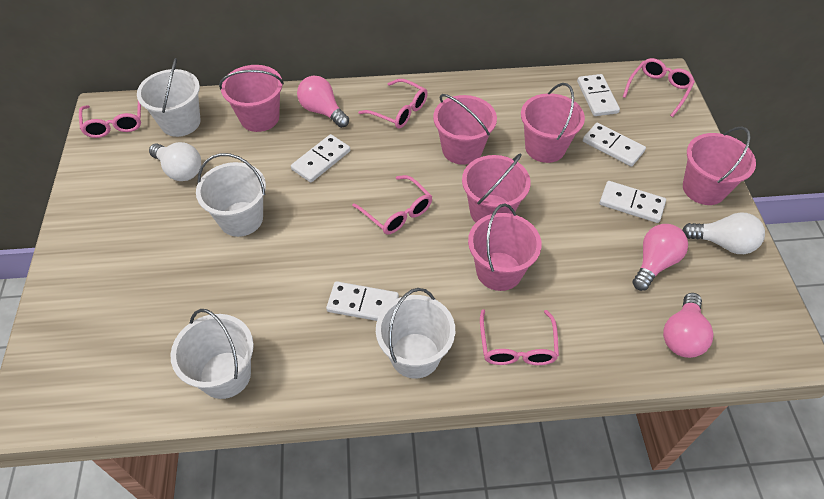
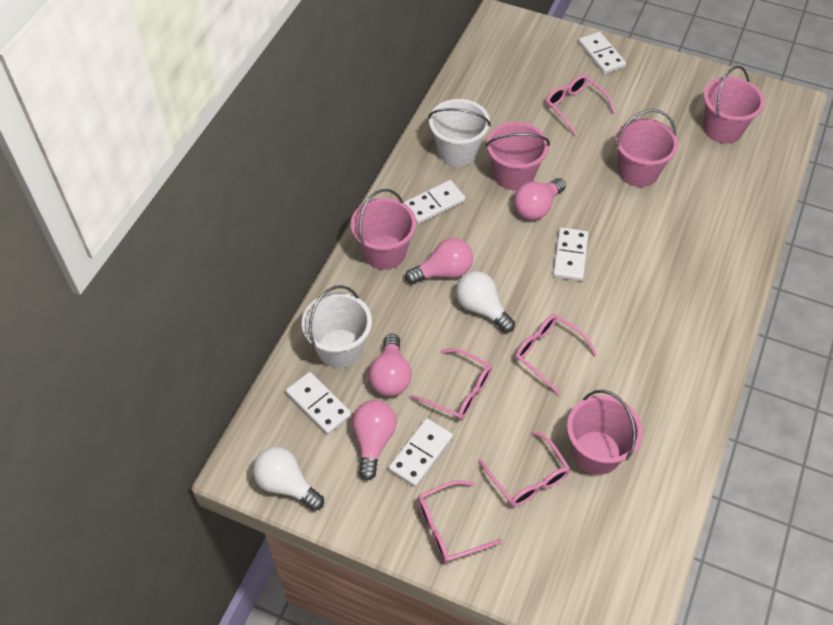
pink bucket: 6 -> 5
pink light bulb: 3 -> 4
white bucket: 4 -> 2

